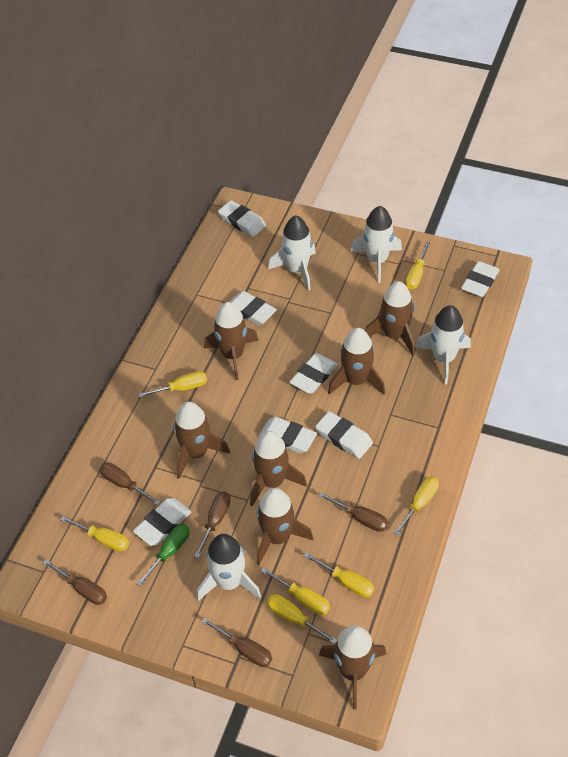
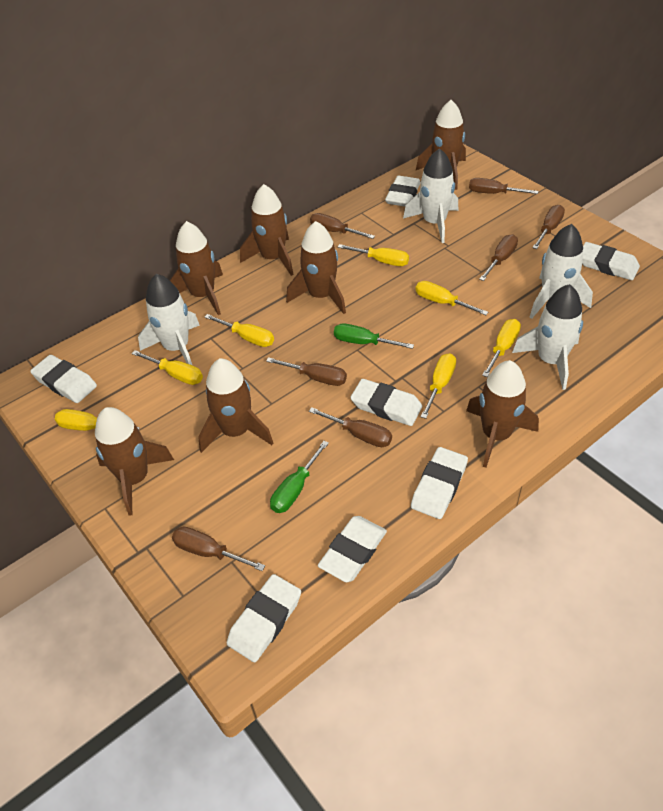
brown screwdriver: 5 -> 7
green screwdriver: 1 -> 2

